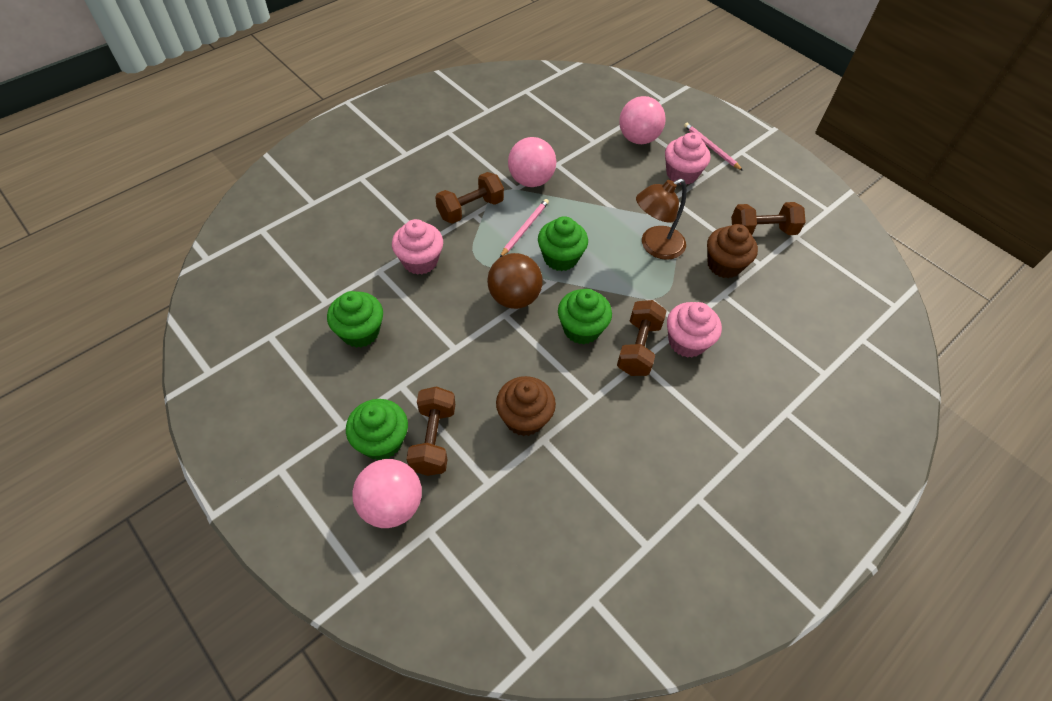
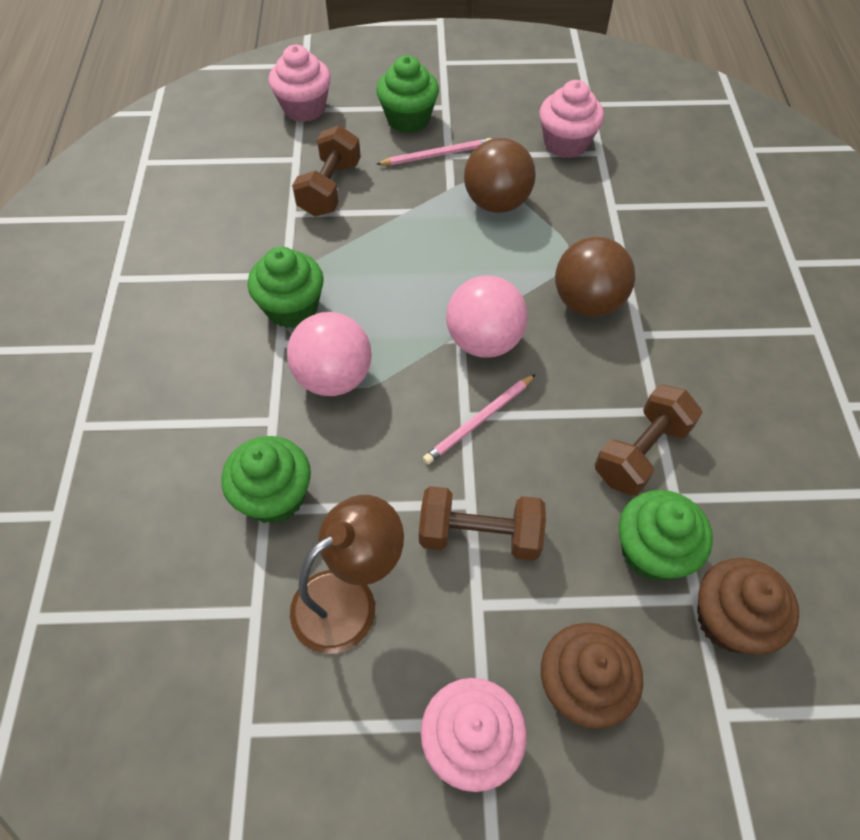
brown ball: 1 -> 2
brown dumbbell: 4 -> 3
pink ball: 3 -> 2

